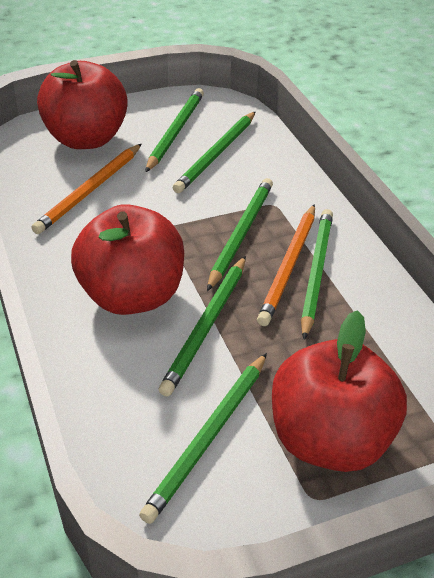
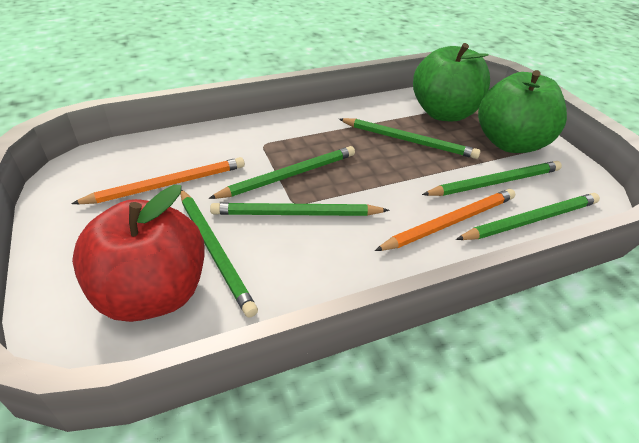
green apple: 0 -> 2
red apple: 3 -> 1

